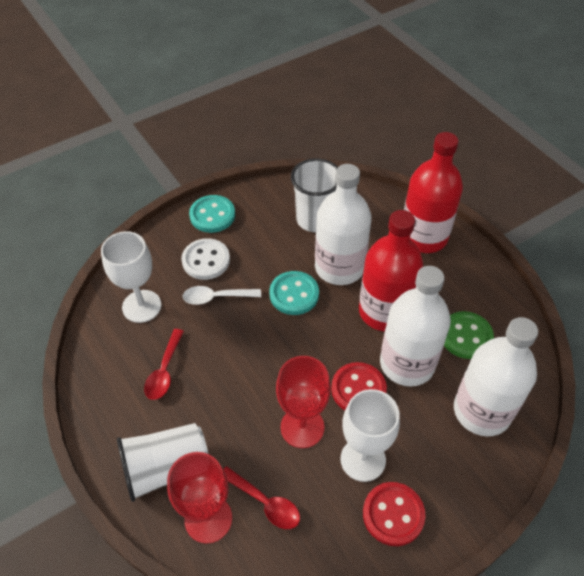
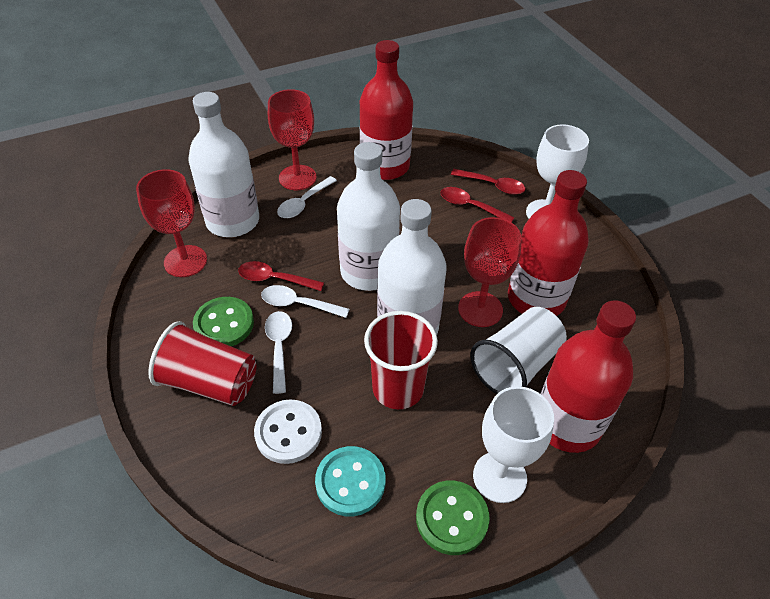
green button: 1 -> 2
red bottle: 2 -> 3
red button: 2 -> 0
red cup: 0 -> 2
red goblet: 2 -> 3
red spoon: 2 -> 3
turquoise button: 2 -> 1
white cup: 2 -> 1
white spoon: 1 -> 3

